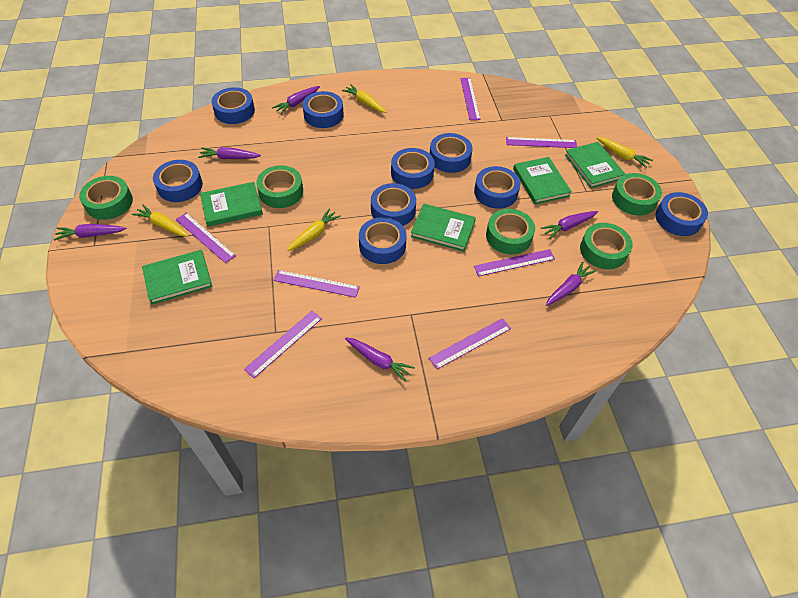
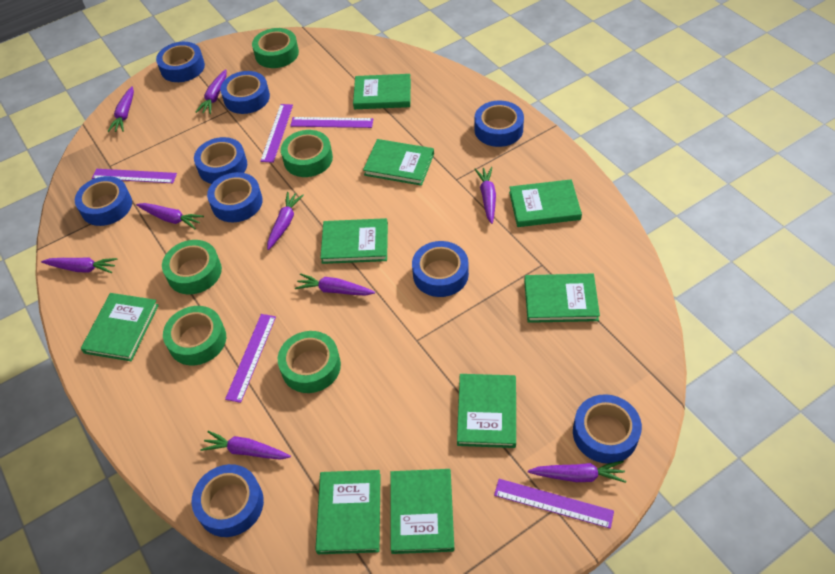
green book: 5 -> 9
purple carrot: 6 -> 9
purple ruler: 7 -> 5
yellow carrot: 4 -> 0

